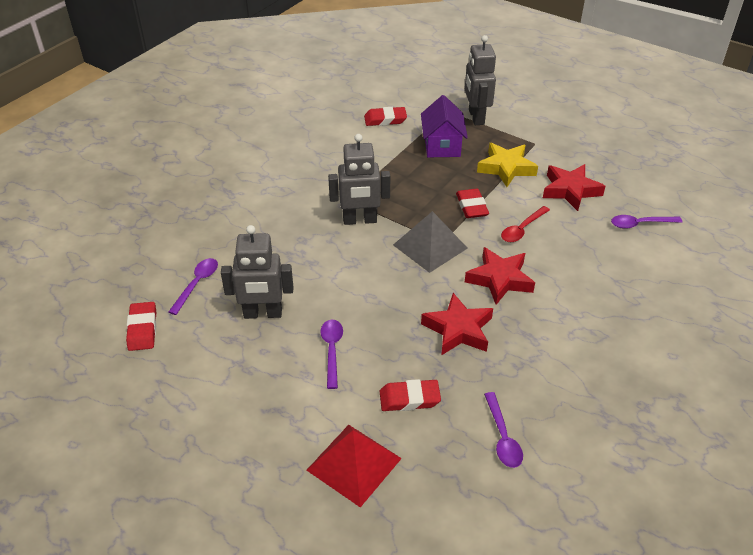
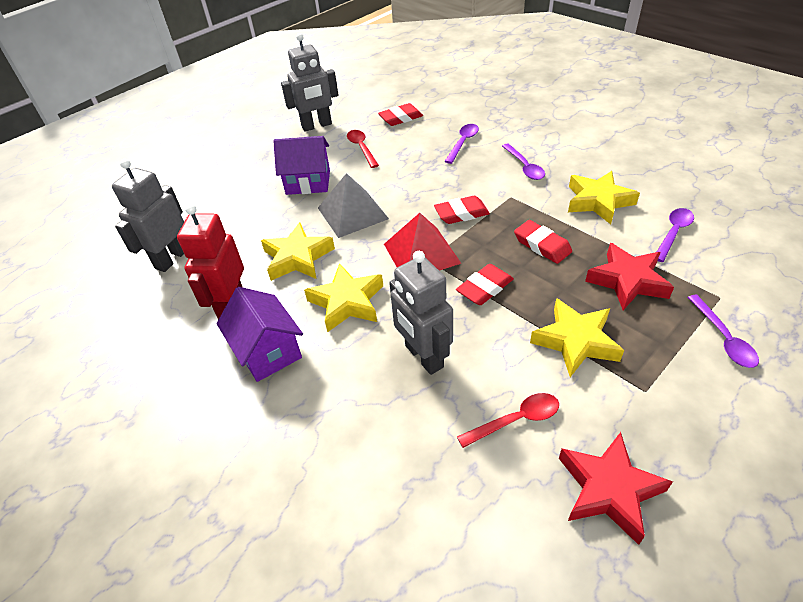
purple house: 1 -> 2
red robot: 0 -> 1
red spoon: 1 -> 2
red star: 3 -> 2
yellow star: 1 -> 4

